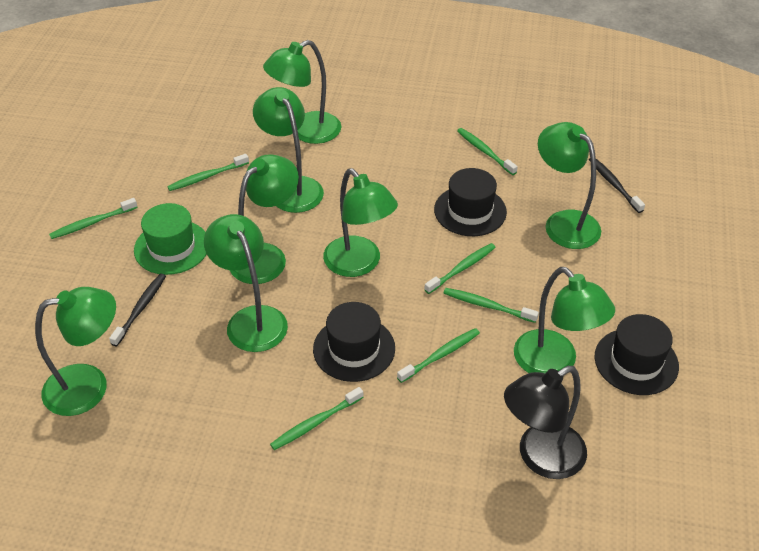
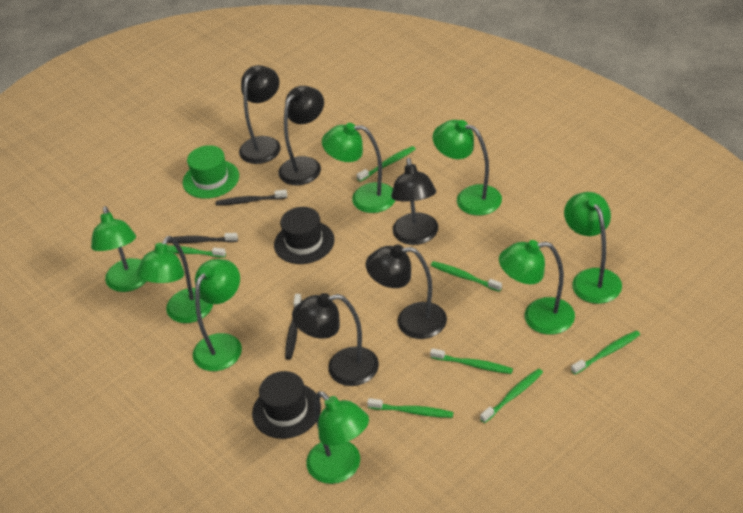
black hat: 3 -> 2
black lamp: 1 -> 5
black toothbrush: 2 -> 3

